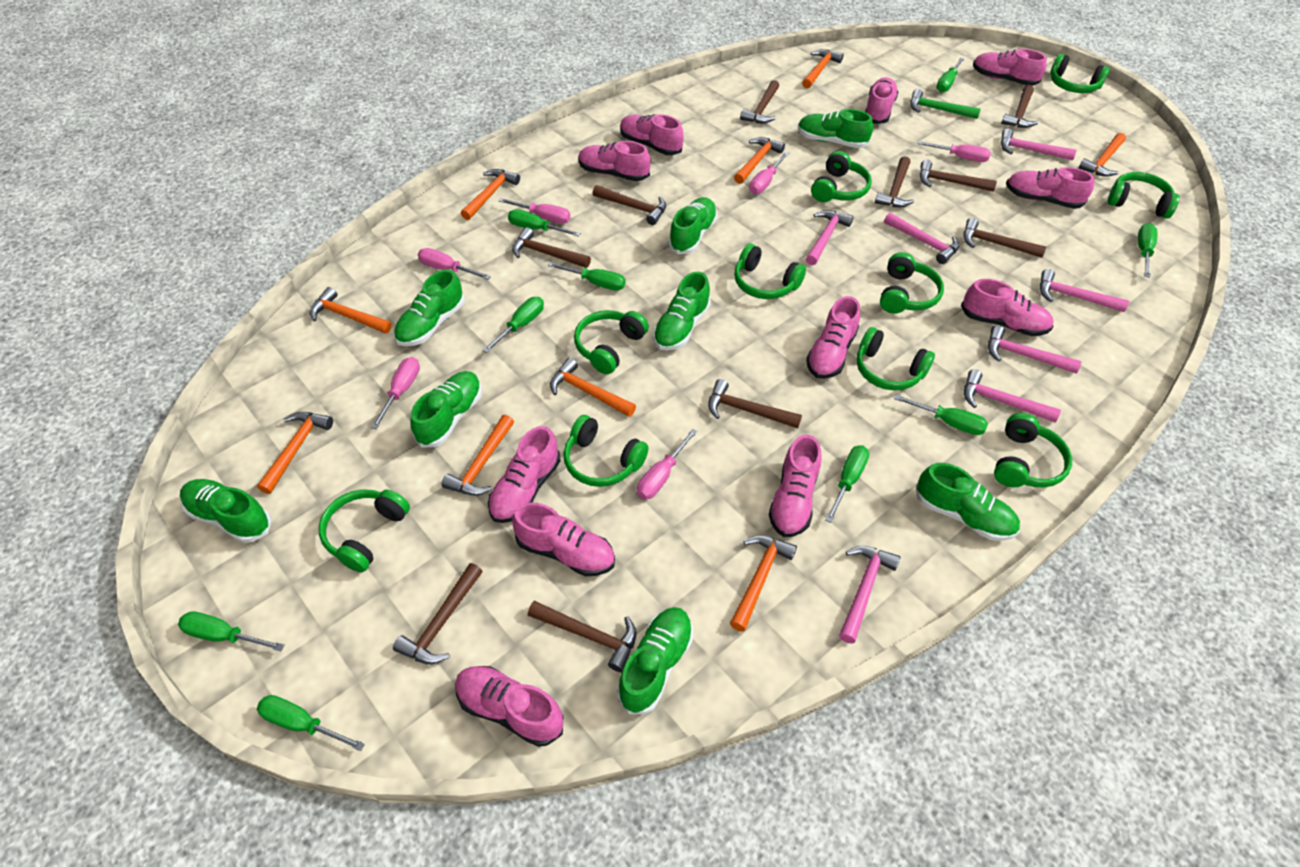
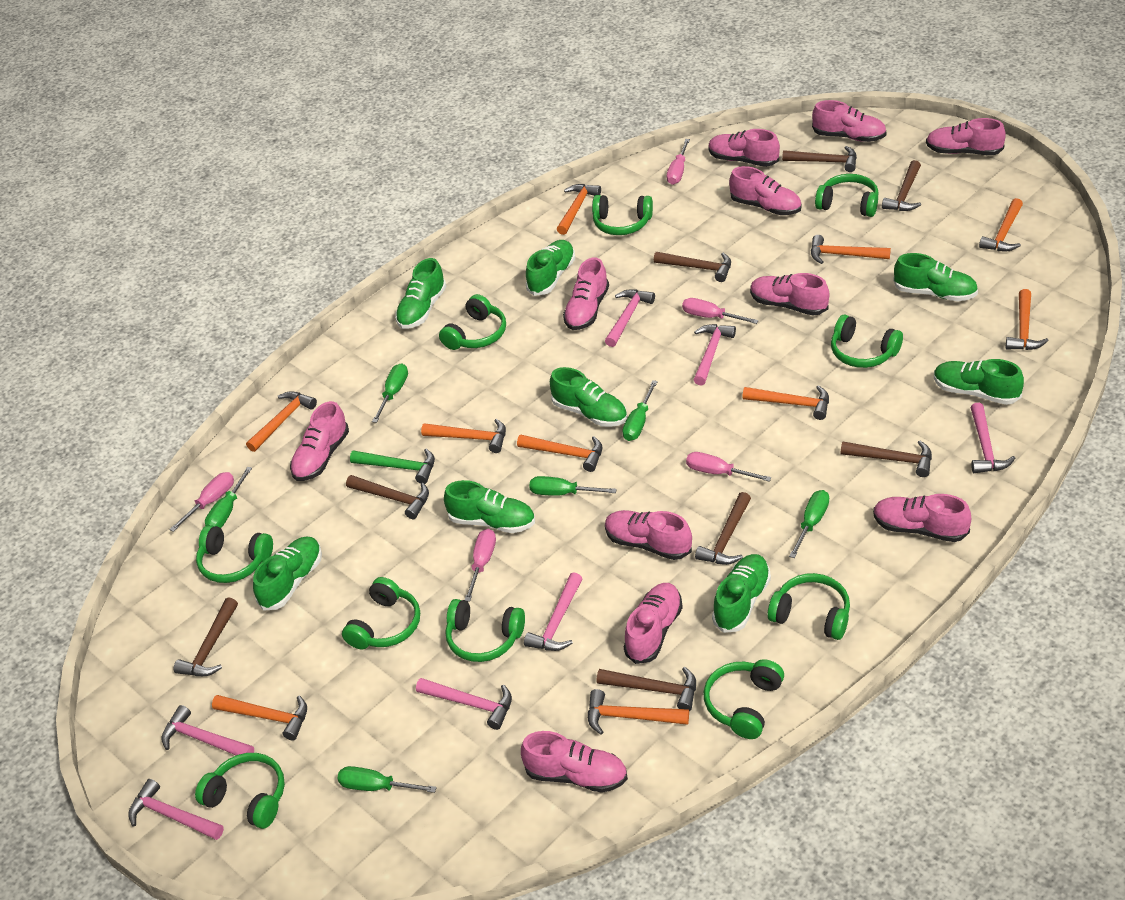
brown hammer: 10 -> 8
green screwdriver: 9 -> 6
orange hammer: 9 -> 10
pink screwdriver: 6 -> 5

